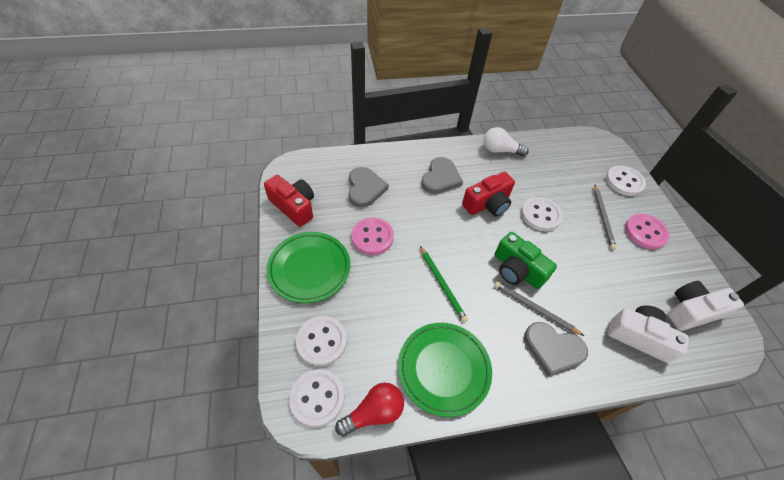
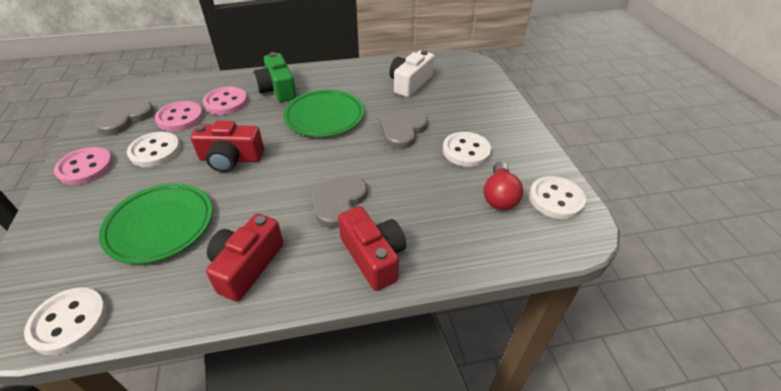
green pencil: 1 -> 0
grey pencil: 2 -> 0
pink button: 2 -> 3
red camera: 2 -> 3
white camera: 2 -> 1
white light bulb: 1 -> 0

